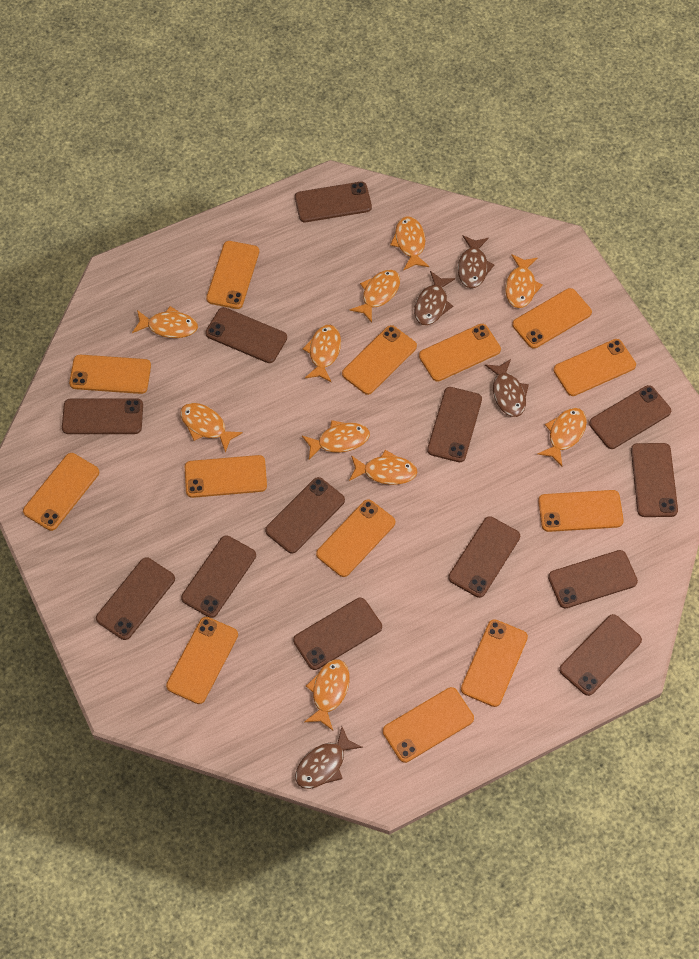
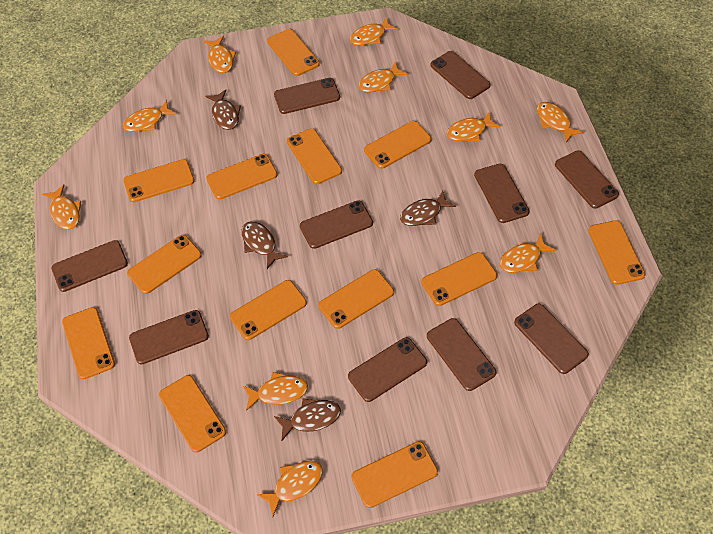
brown phone: 13 -> 10

